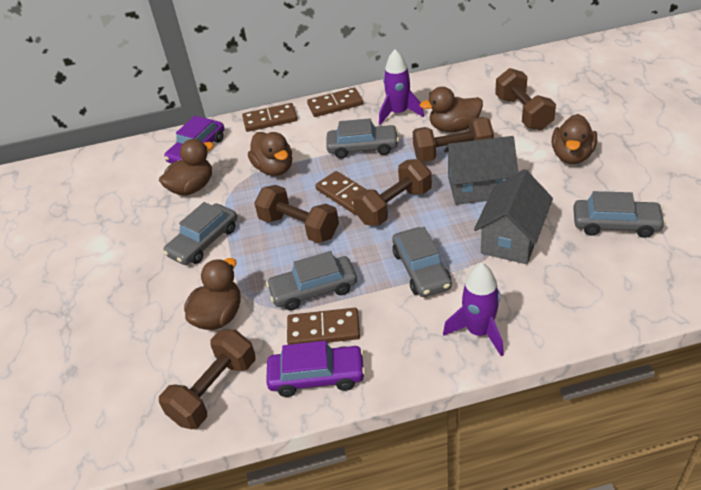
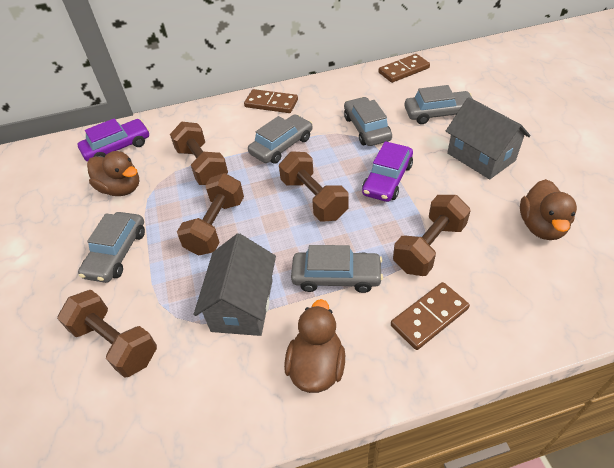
brown domino: 4 -> 3
brown duck: 5 -> 3
purple rocket: 2 -> 0

